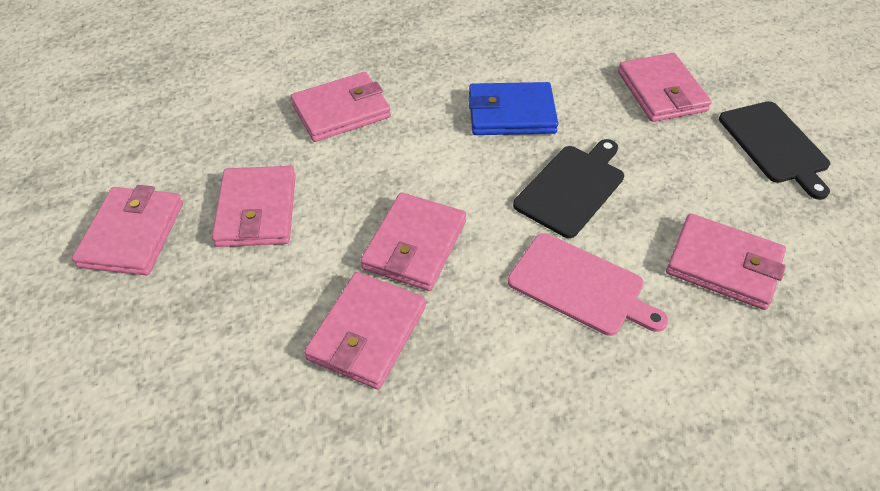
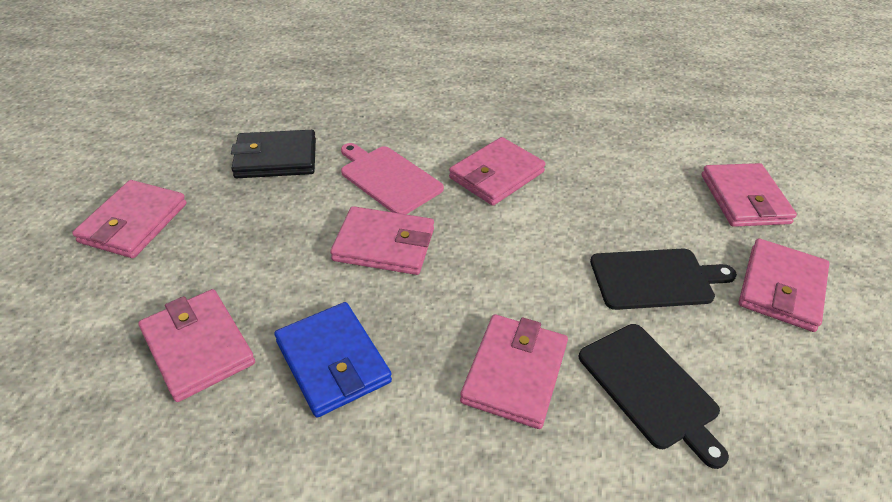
black wallet: 0 -> 1

